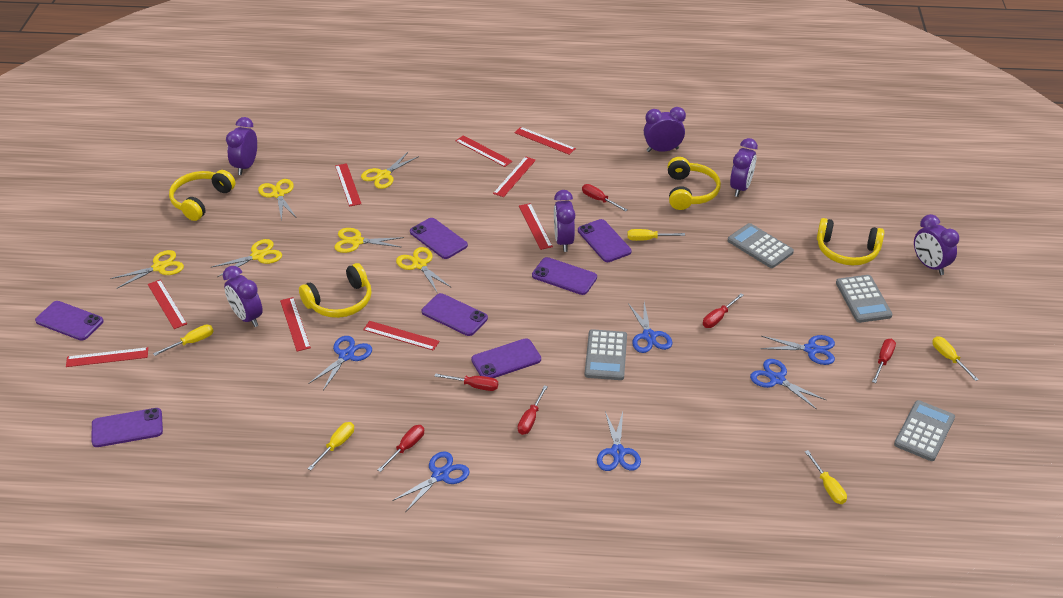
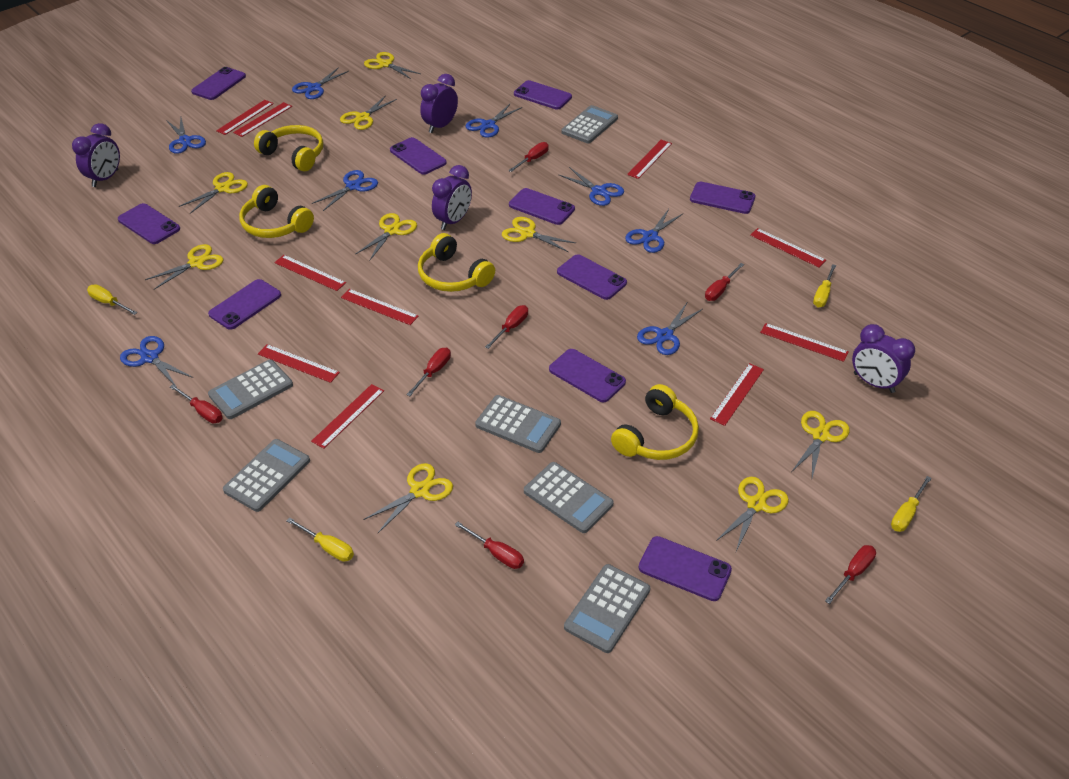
blue scissors: 6 -> 8
grey calculator: 4 -> 6
purple clock: 6 -> 4
purple phone: 7 -> 10
red ruler: 9 -> 10
red screwdriver: 6 -> 7
yellow scissors: 6 -> 9
yellow screwdriver: 5 -> 4

